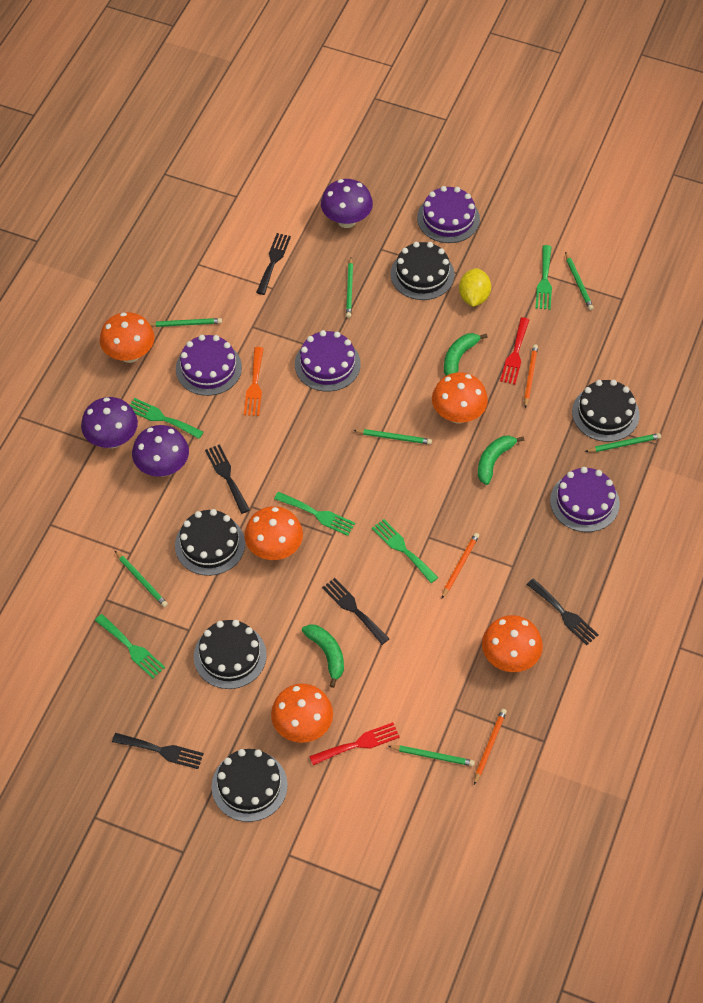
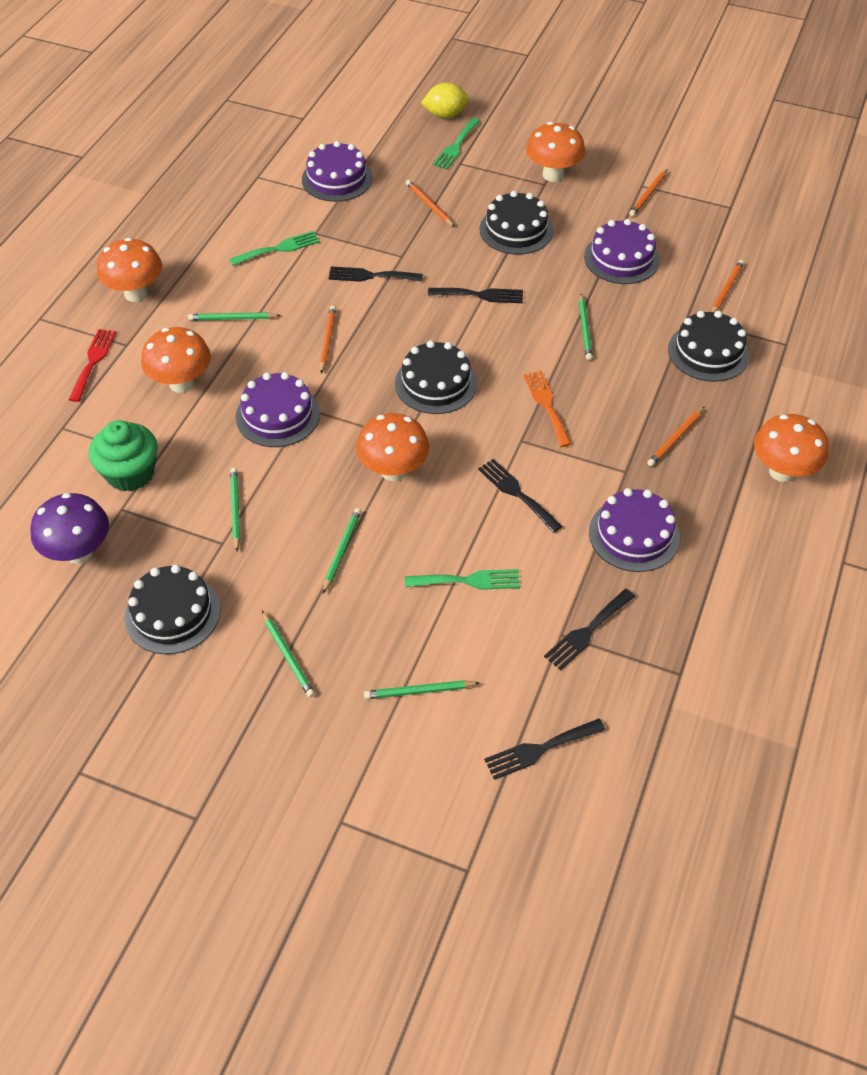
black cake: 5 -> 4
green banana: 3 -> 0
green cupcake: 0 -> 1
green fork: 5 -> 3
green pencil: 7 -> 6
orange pencil: 3 -> 5
purple mushroom: 3 -> 1
red fork: 2 -> 1

